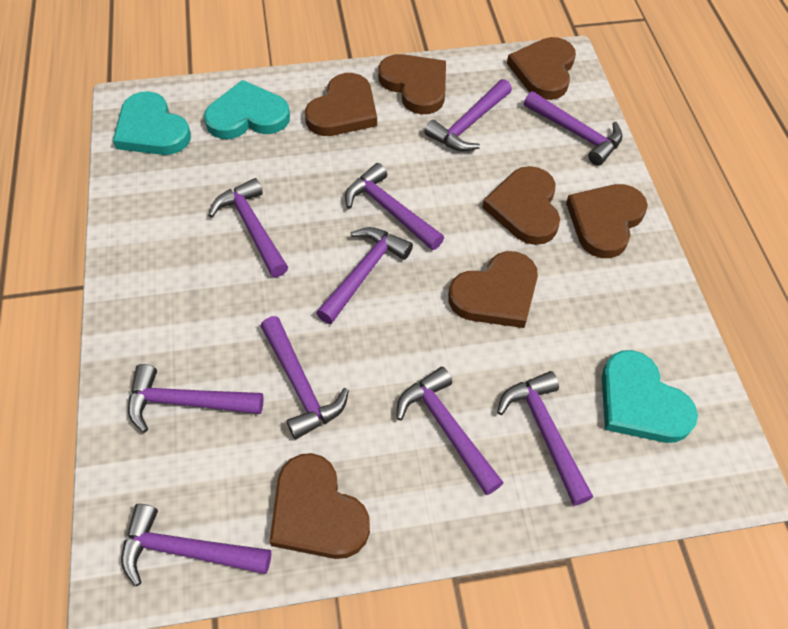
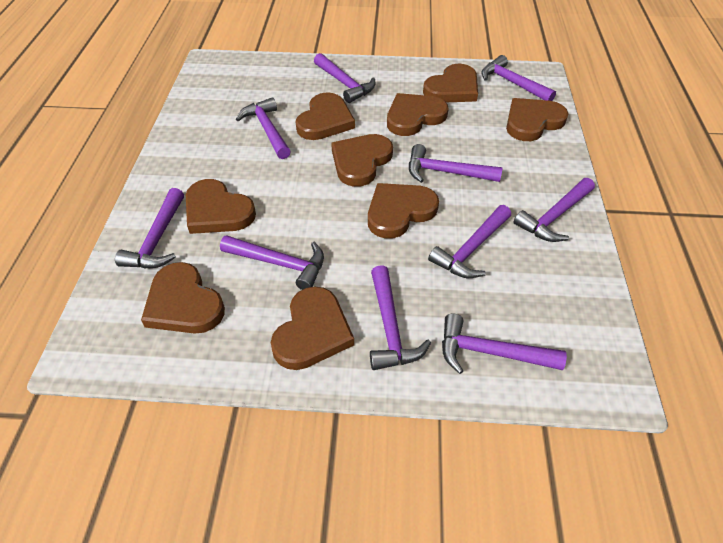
brown heart: 7 -> 9
turquoise heart: 3 -> 0

